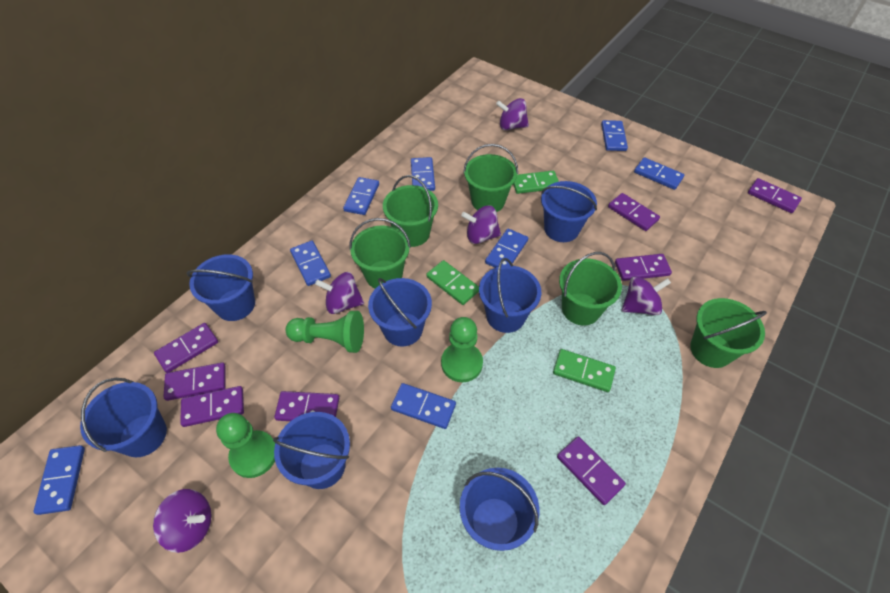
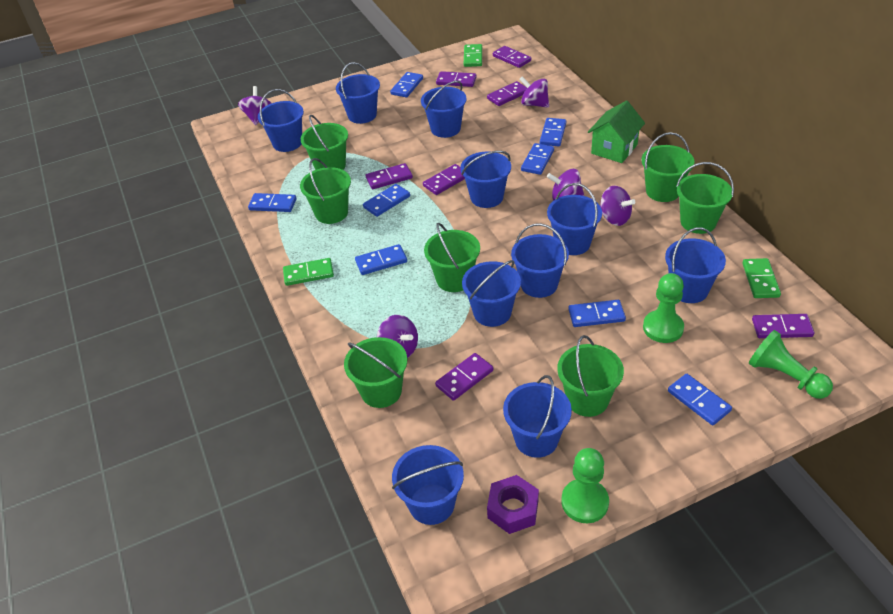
blue bucket: 7 -> 10
green bucket: 5 -> 7
green house: 0 -> 1
purple domino: 8 -> 7
purple nut: 0 -> 1

